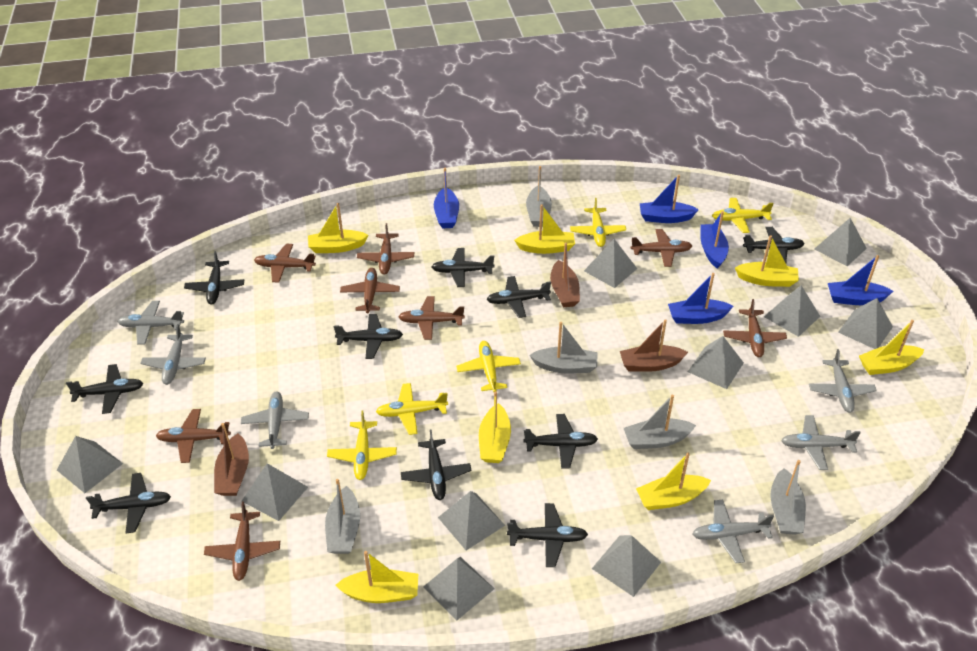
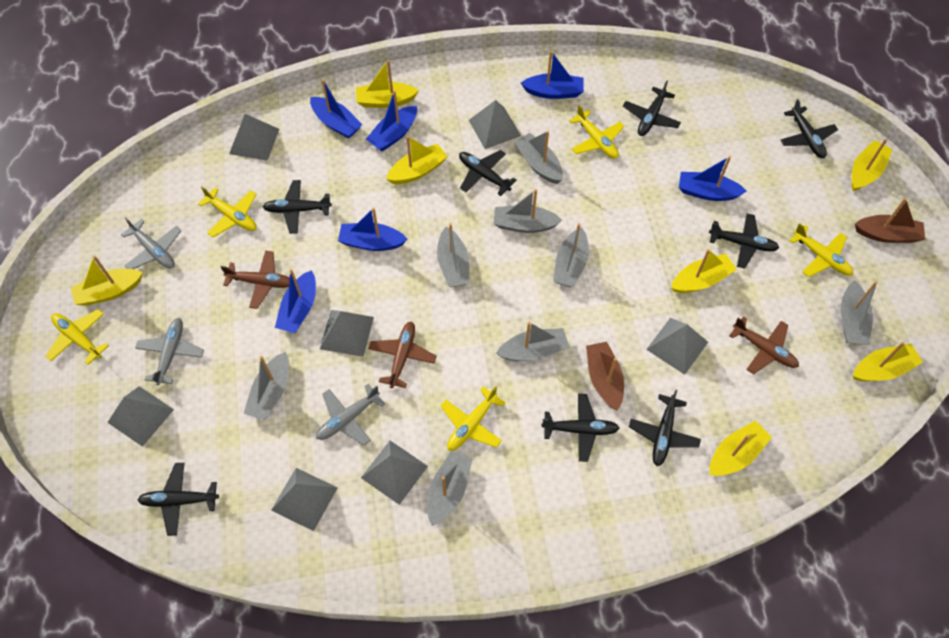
black plane: 10 -> 8
blue boat: 5 -> 6
brown boat: 3 -> 2
brown plane: 8 -> 3
grey boat: 5 -> 8
grey plane: 6 -> 3
grey pyramid: 10 -> 7

